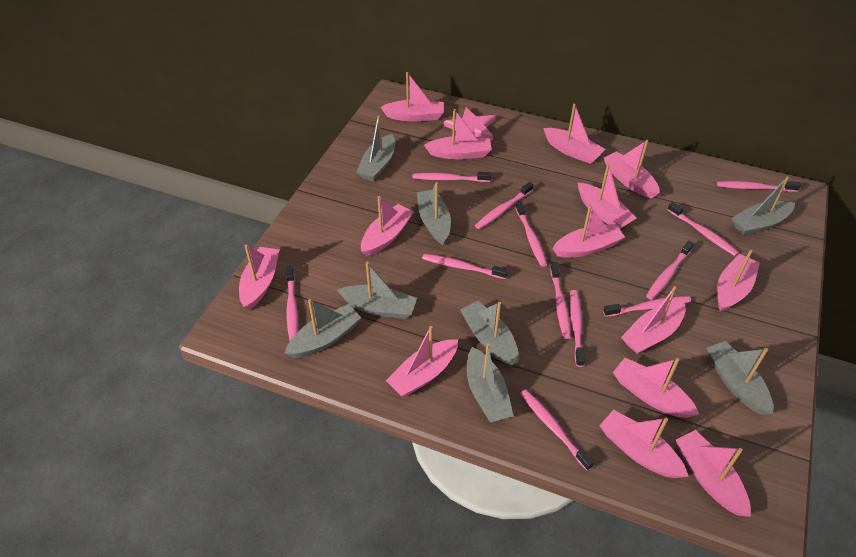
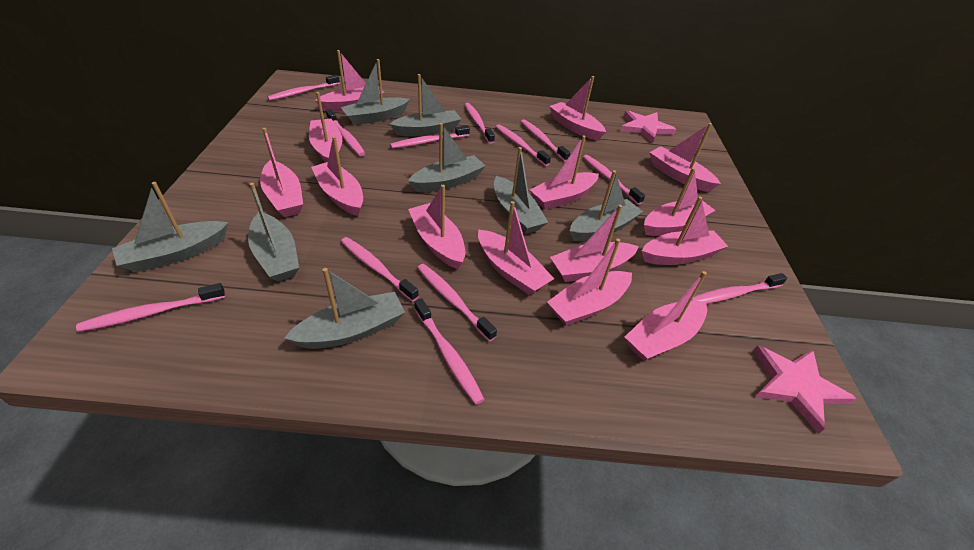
pink star: 1 -> 2

